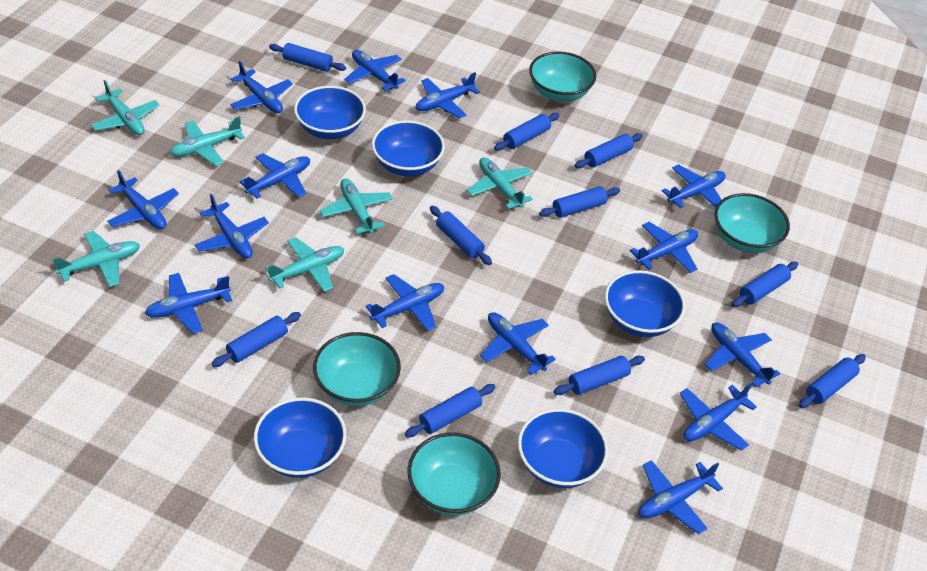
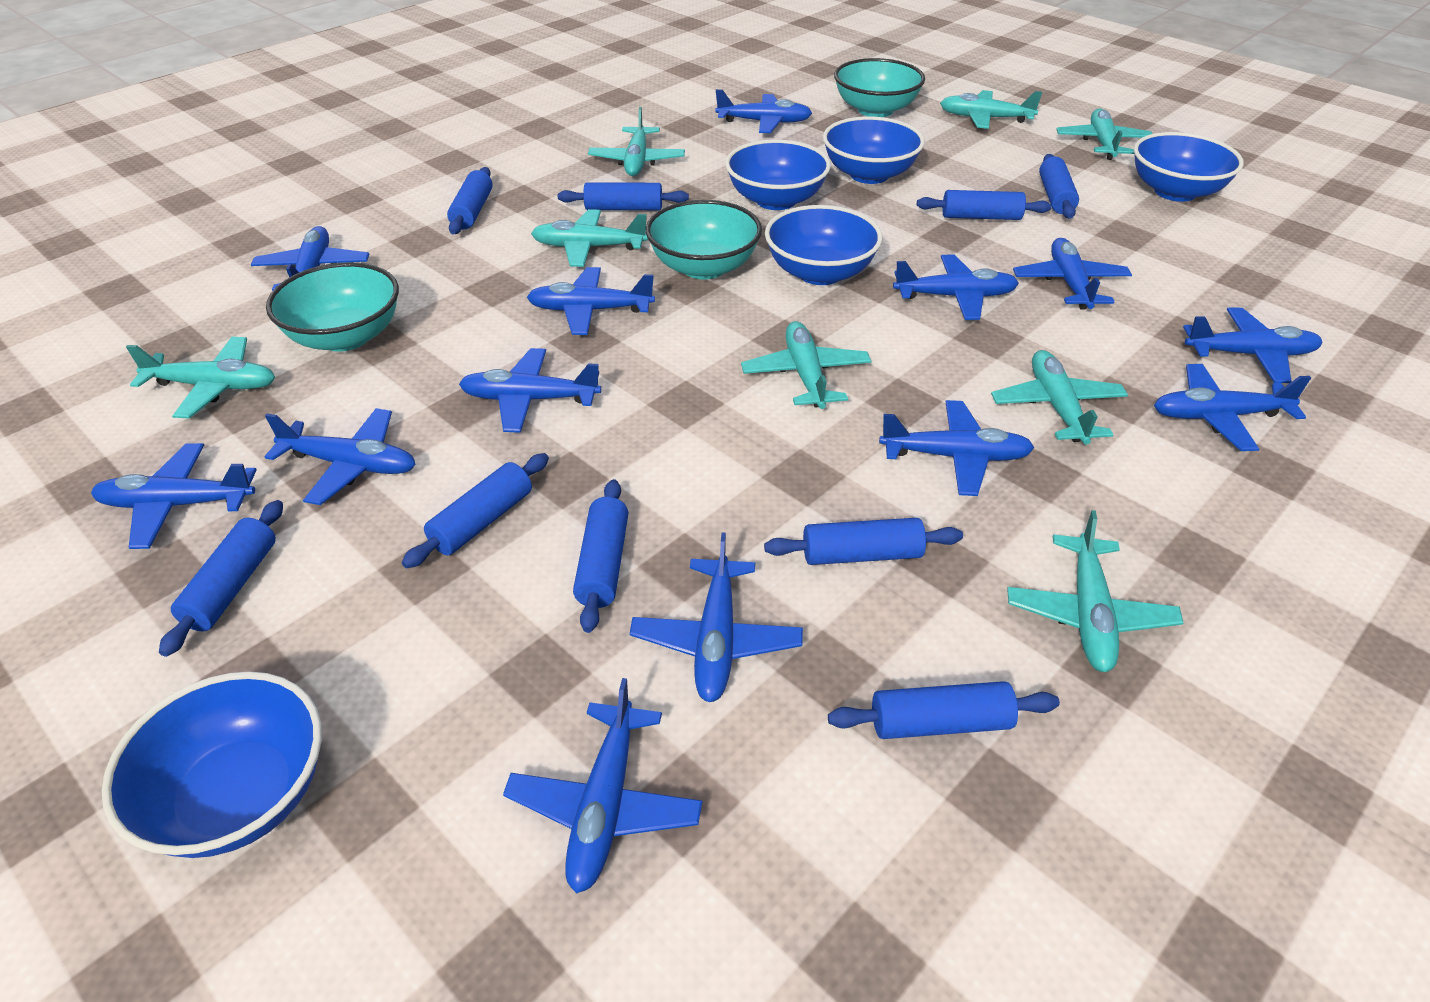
blue plane: 14 -> 13
blue rolling pin: 10 -> 9
turquoise bowl: 4 -> 3
turquoise plane: 6 -> 8

